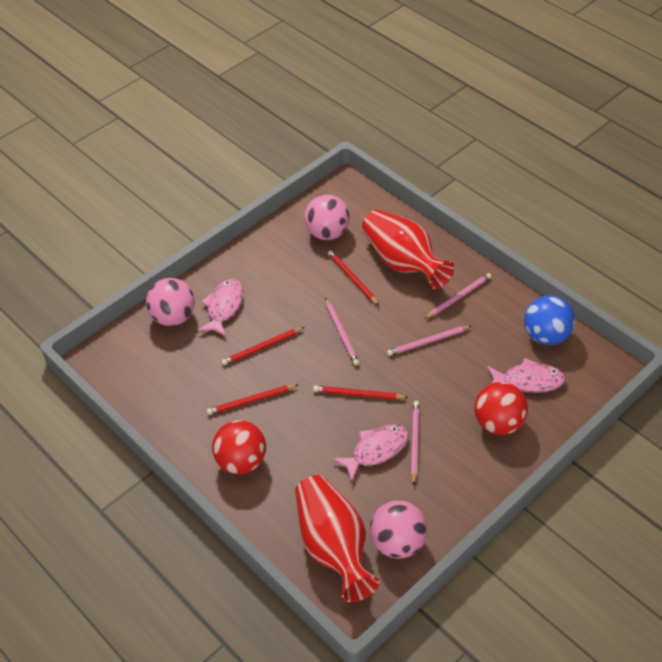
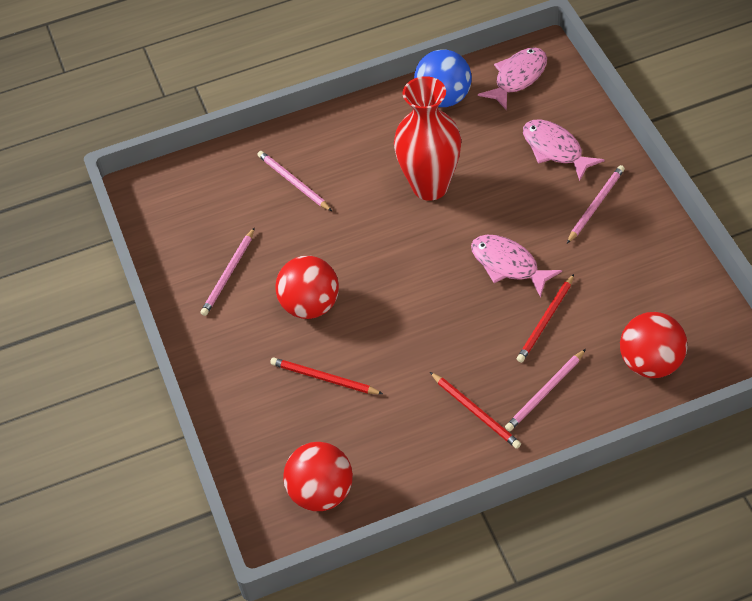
pink ball: 3 -> 0
red ball: 2 -> 3
red pencil: 4 -> 3
red vase: 2 -> 1

